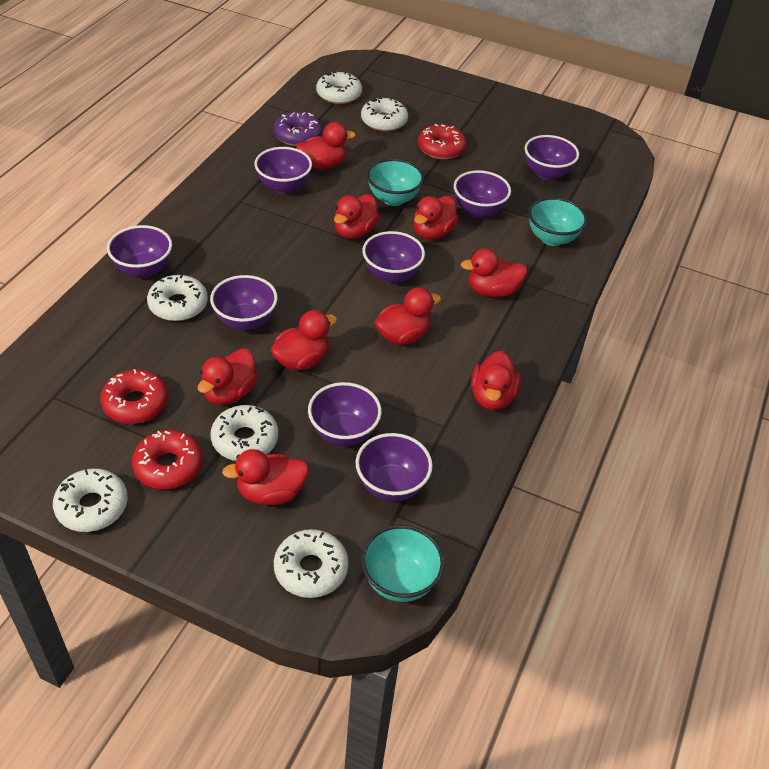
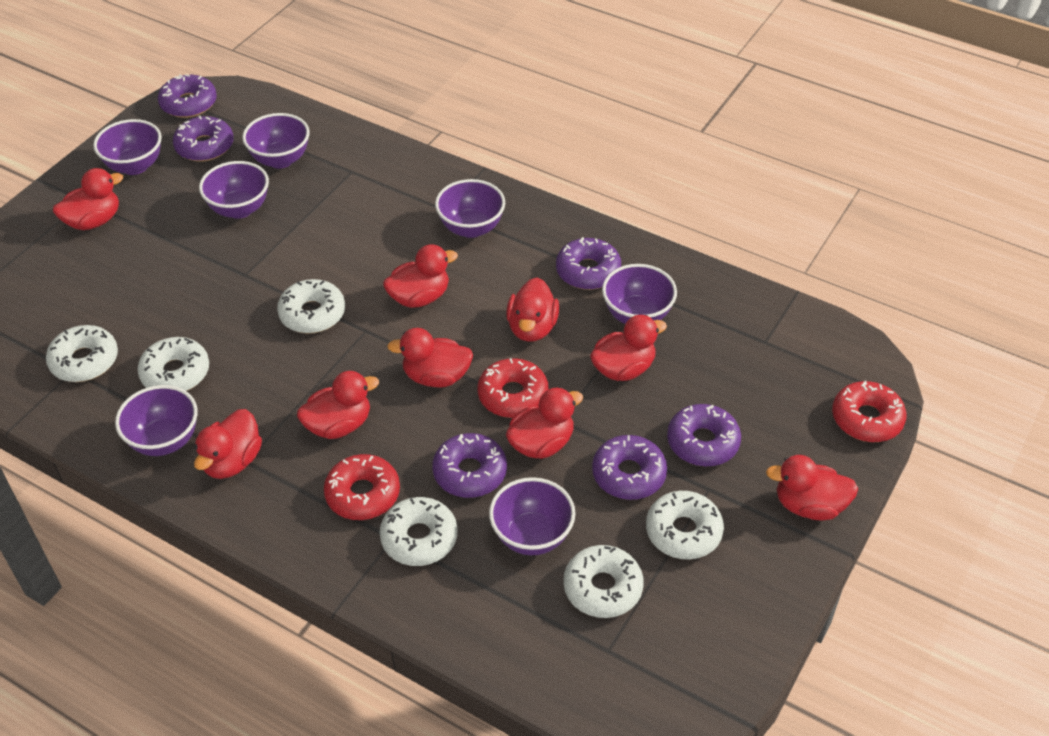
purple bowl: 8 -> 7
purple donut: 1 -> 6
turquoise bowl: 3 -> 0

